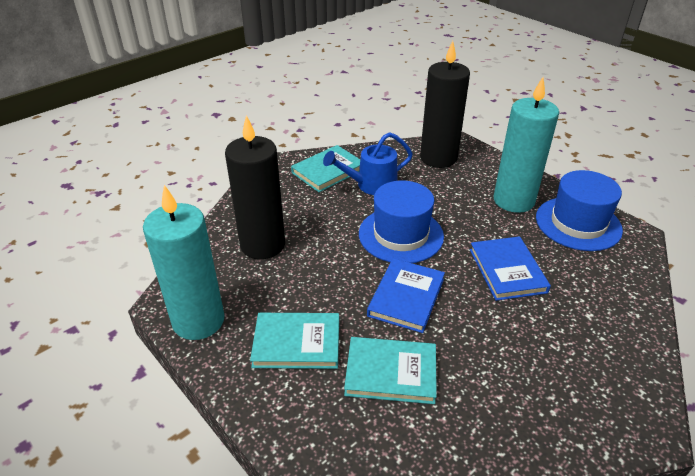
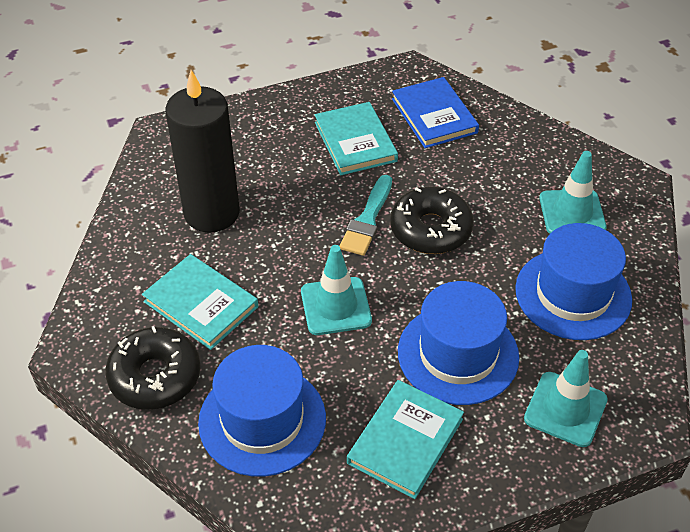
black candle: 2 -> 1
black donut: 0 -> 2
blue book: 2 -> 1
blue hat: 2 -> 3
blue watering can: 1 -> 0
turquoise brush: 0 -> 1
turquoise candle: 2 -> 0
turquoise traffic cone: 0 -> 3

